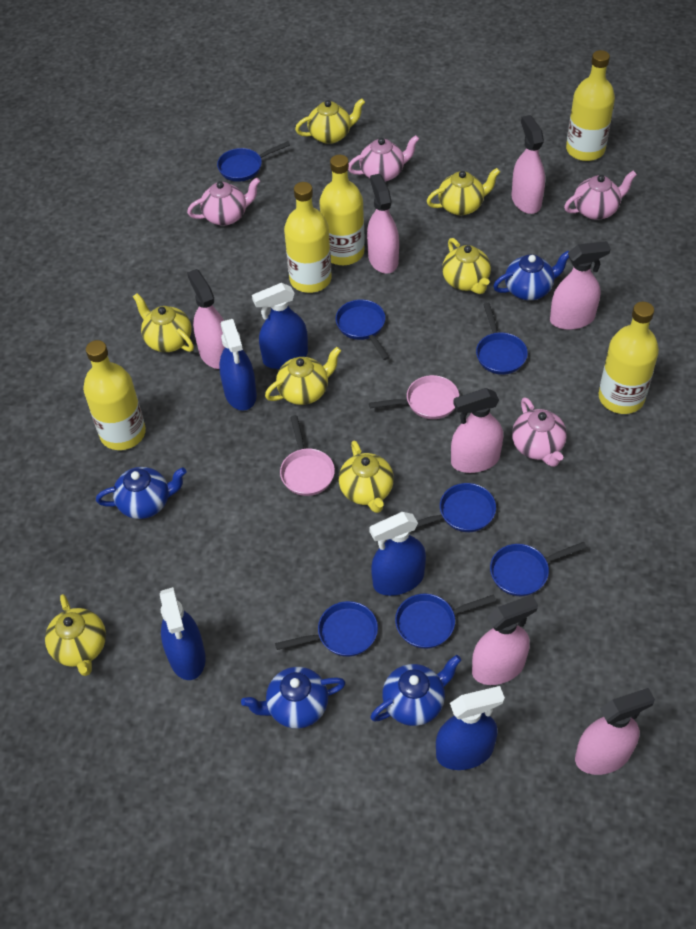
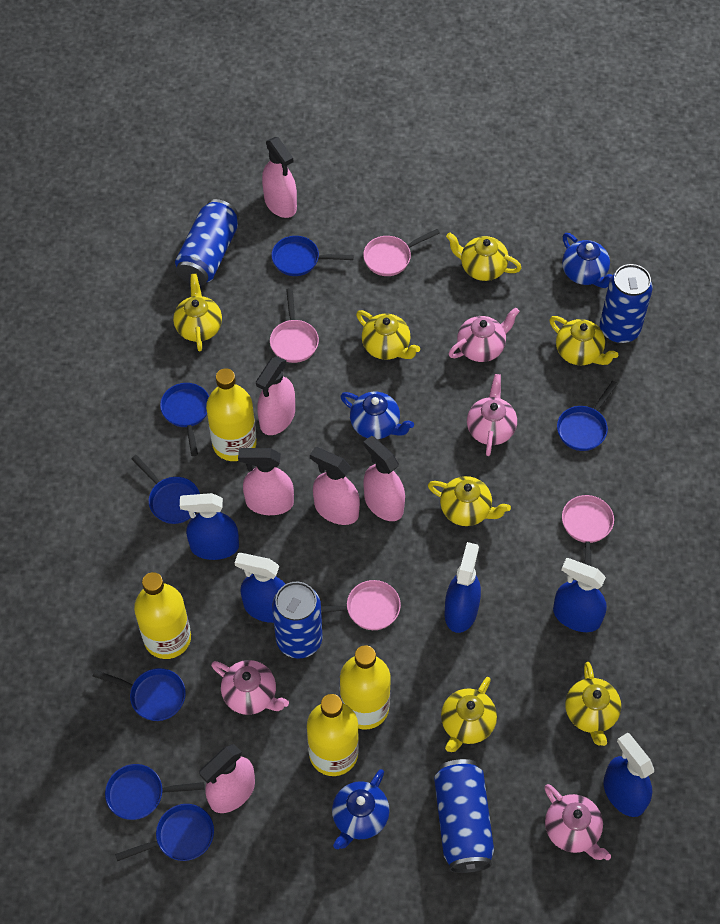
blue can: 0 -> 4
blue teapot: 4 -> 3
pink pan: 2 -> 4
pink spray bottle: 7 -> 6
yellow bottle: 5 -> 4

